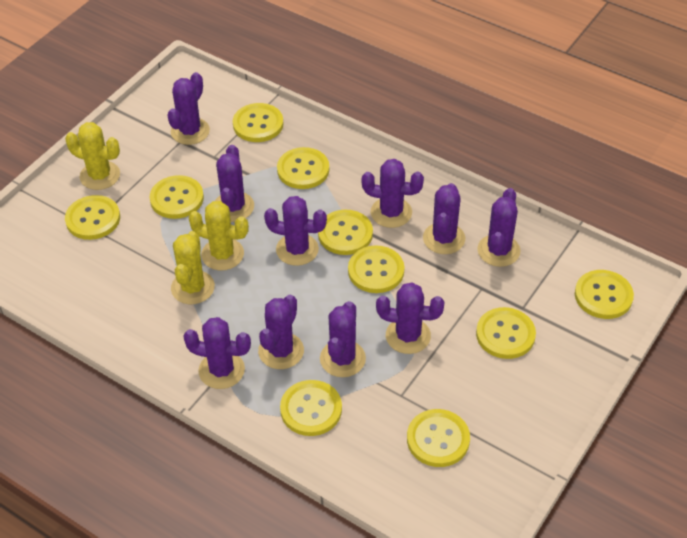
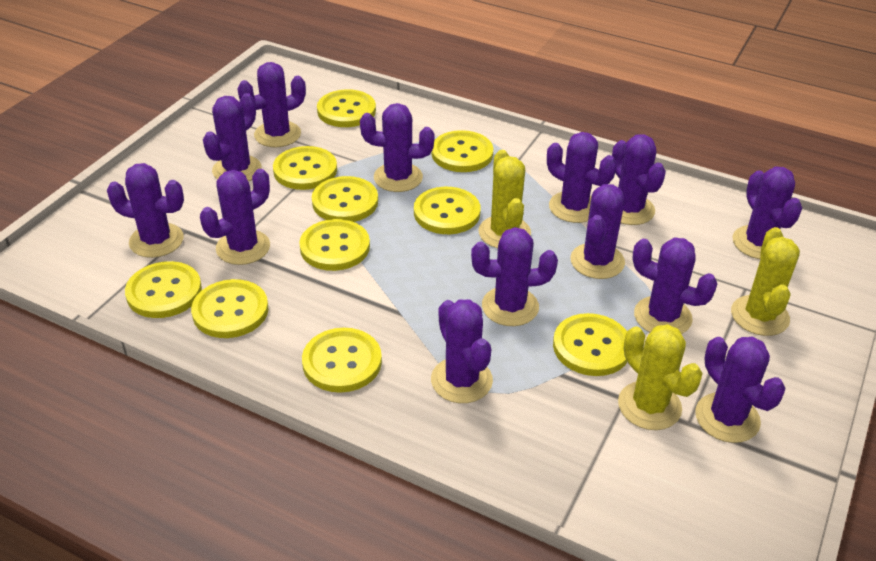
purple cactus: 10 -> 13

